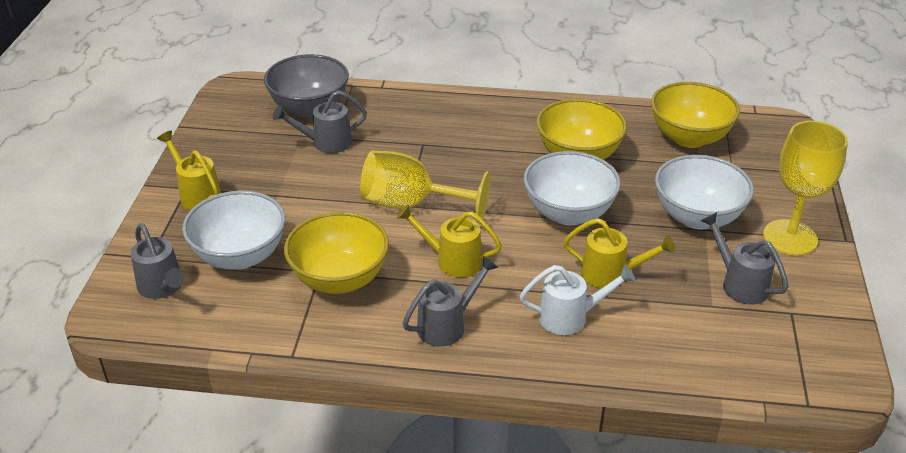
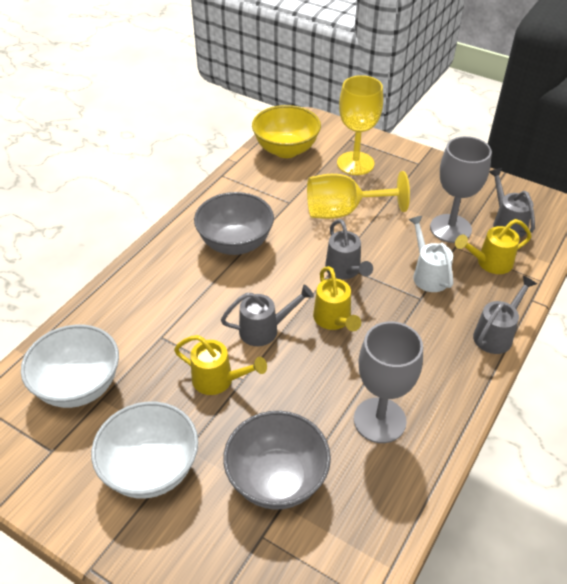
grey bowl: 1 -> 2
grey goblet: 0 -> 2
white bowl: 3 -> 2
yellow bowl: 3 -> 1

